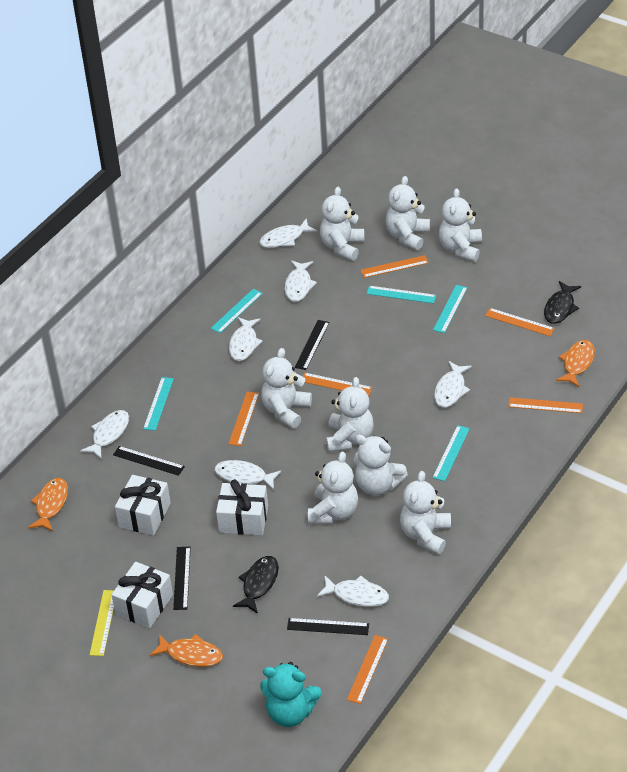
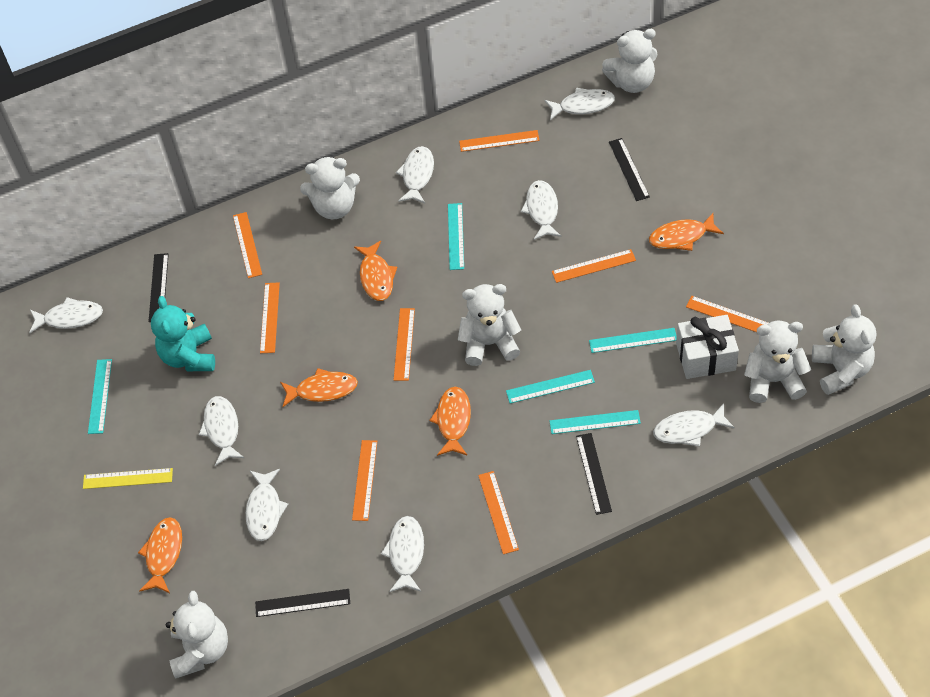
black fish: 2 -> 0
orange fish: 3 -> 5
orange ruler: 6 -> 8
white fish: 7 -> 8
white gift: 3 -> 1
white teddy bear: 8 -> 6

